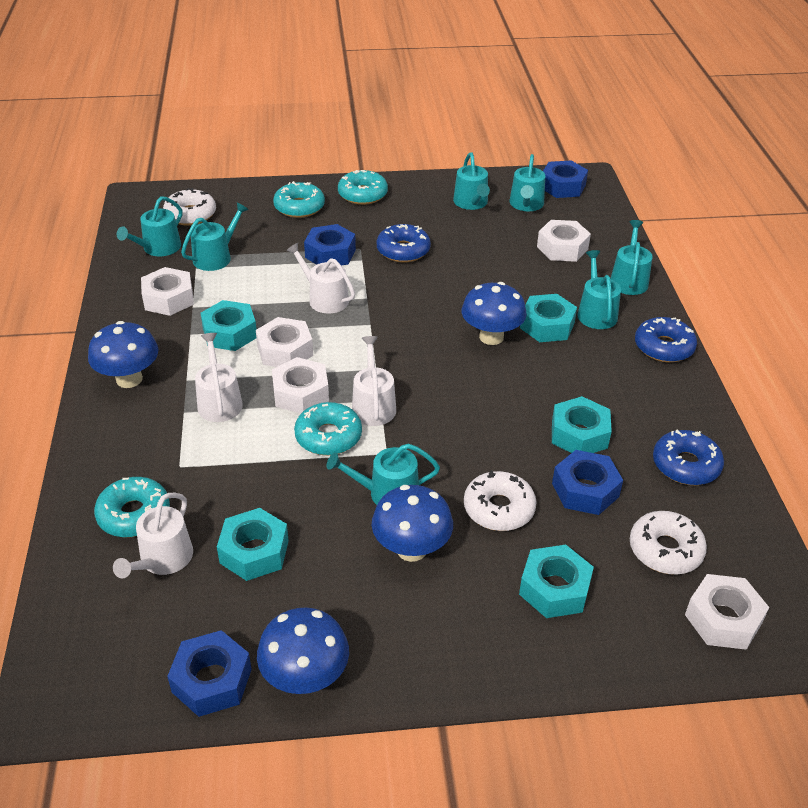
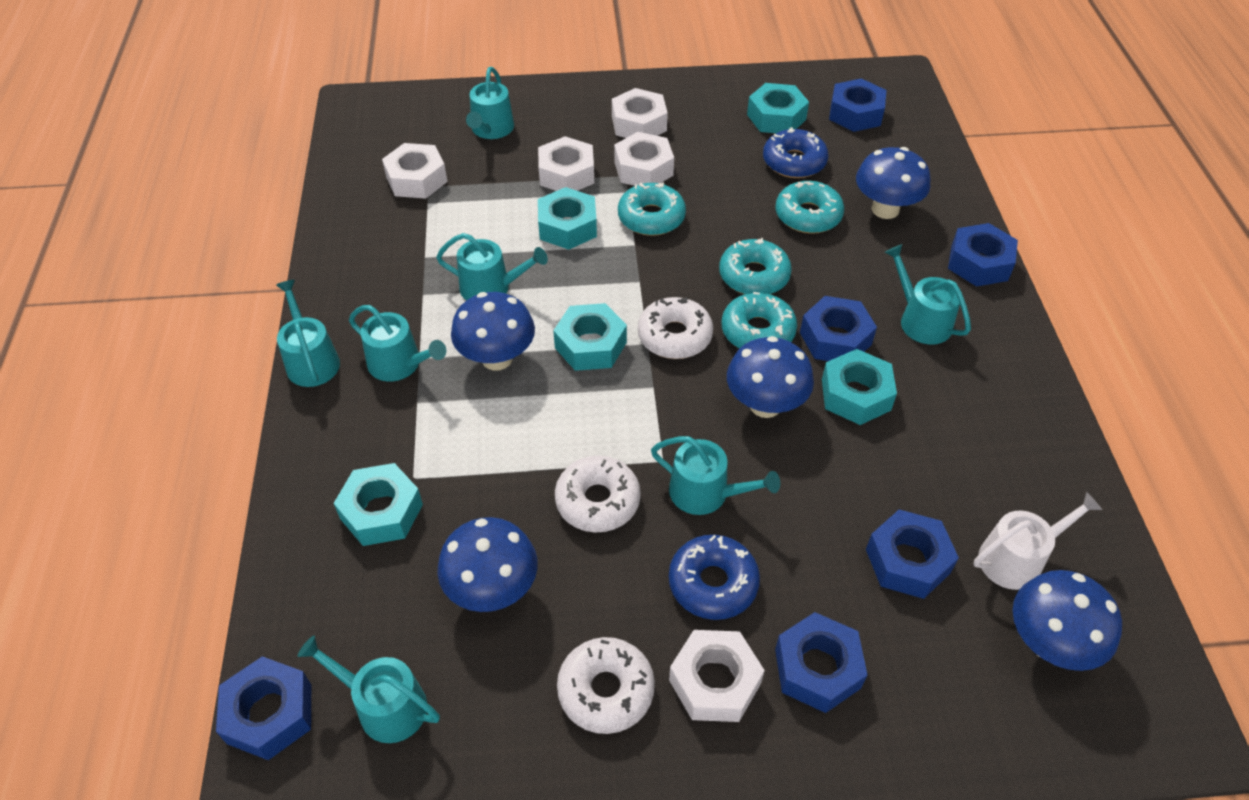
blue donut: 3 -> 2
blue mushroom: 4 -> 5
blue nut: 4 -> 6
white watering can: 4 -> 1

